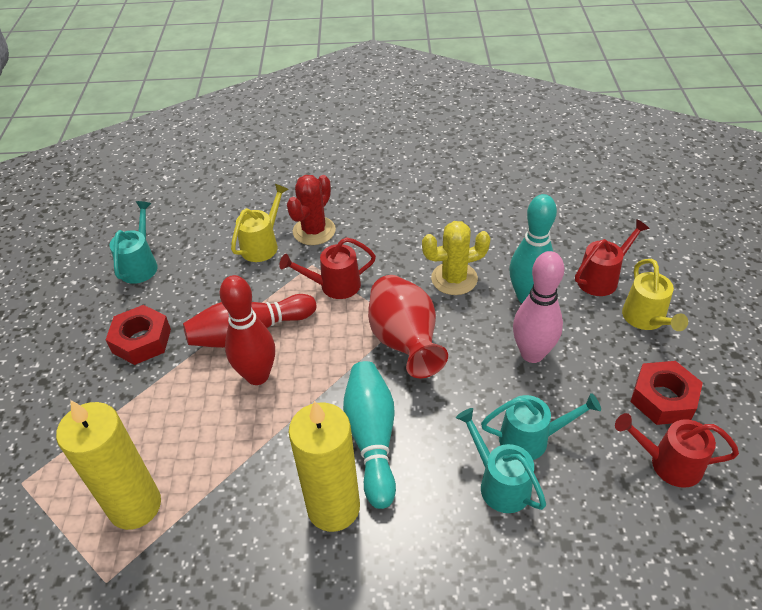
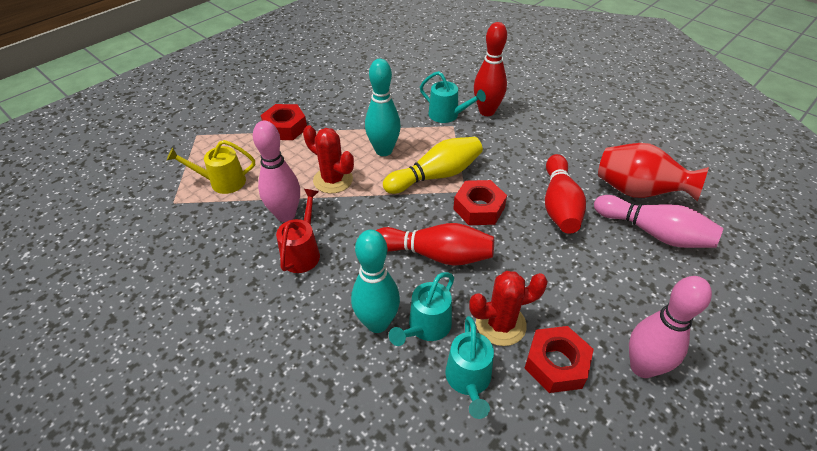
pink bowling pin: 1 -> 3
red bowling pin: 2 -> 3
red cactus: 1 -> 2
red nut: 2 -> 3
red watering can: 3 -> 1
yellow bowling pin: 0 -> 1
yellow cactus: 1 -> 0
yellow candle: 2 -> 0
yellow watering can: 2 -> 1

